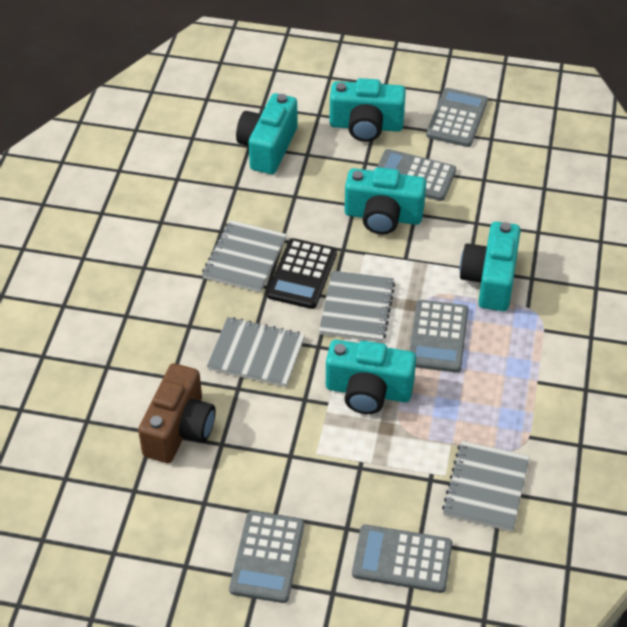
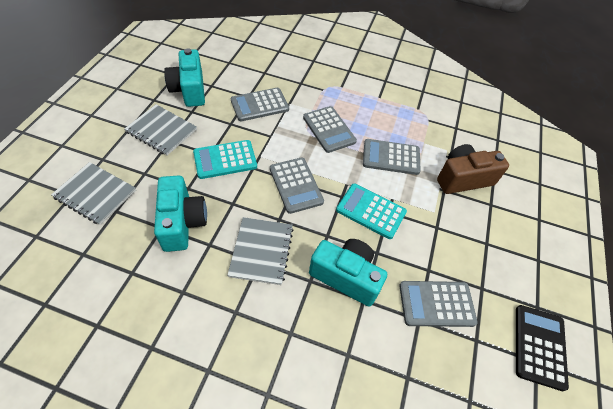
grey notebook: 4 -> 3
turquoise calculator: 0 -> 2
turquoise camera: 5 -> 3

